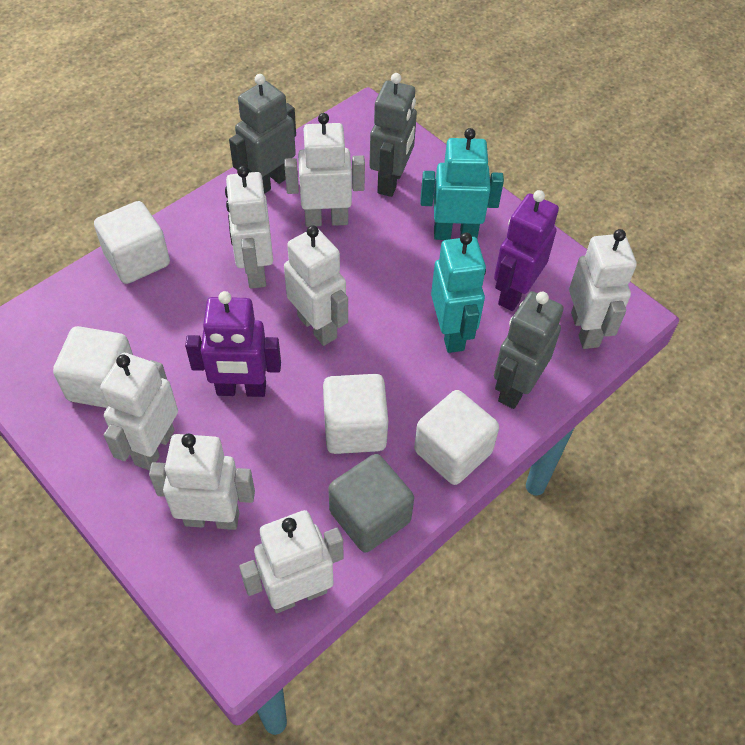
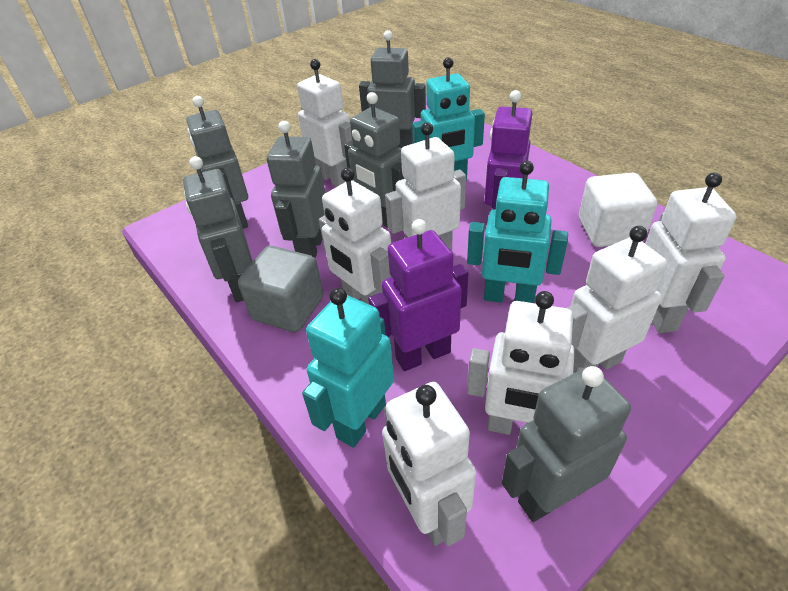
grey robot: 3 -> 6
turquoise robot: 2 -> 3
white cube: 4 -> 1

